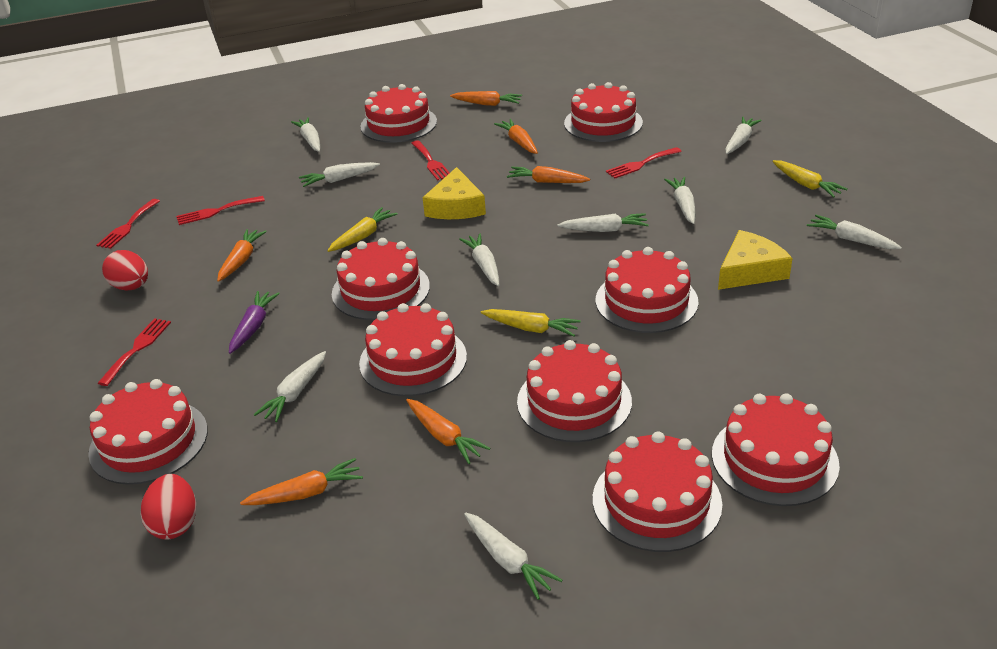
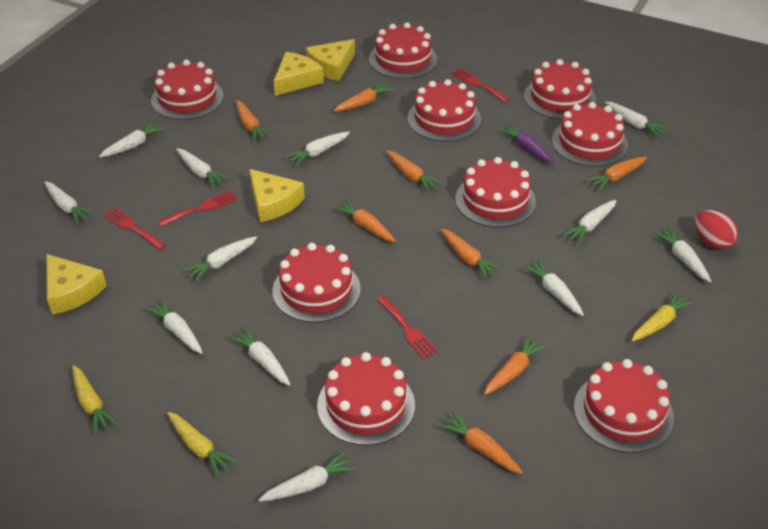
orange carrot: 6 -> 8
red egg: 2 -> 1
red fork: 5 -> 4
white carrot: 9 -> 12
yellow cheese: 2 -> 4

